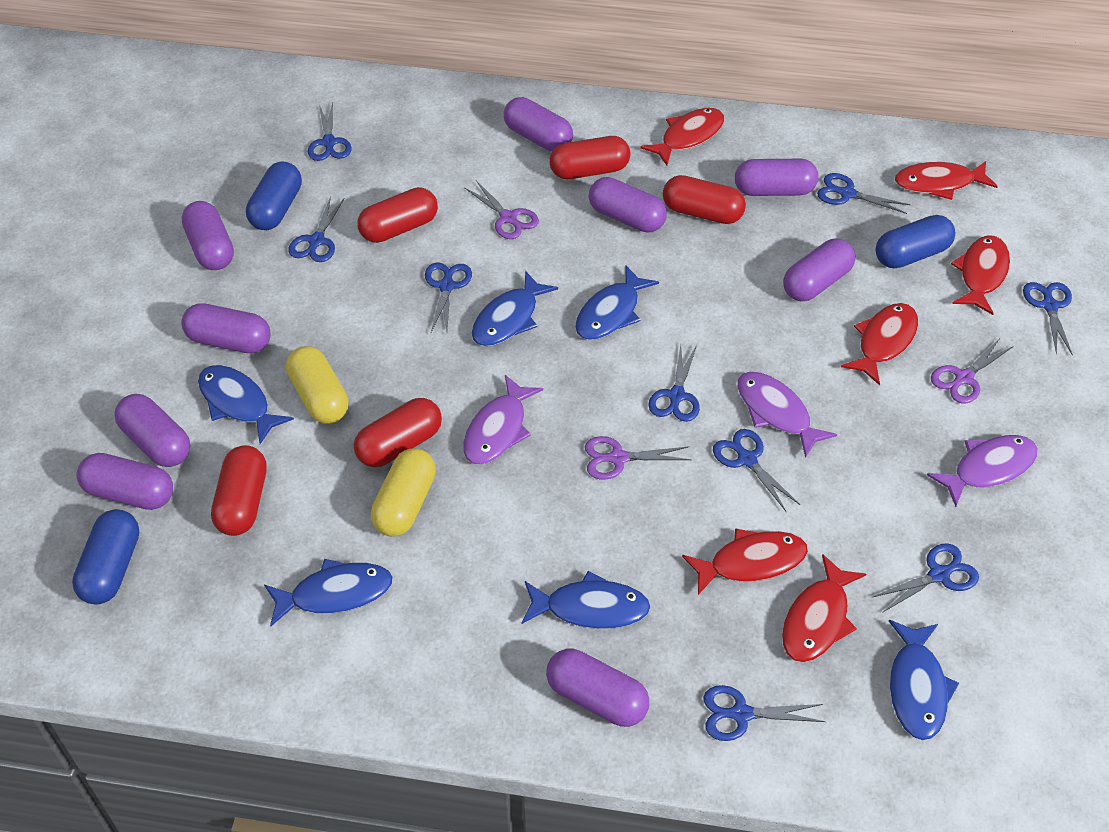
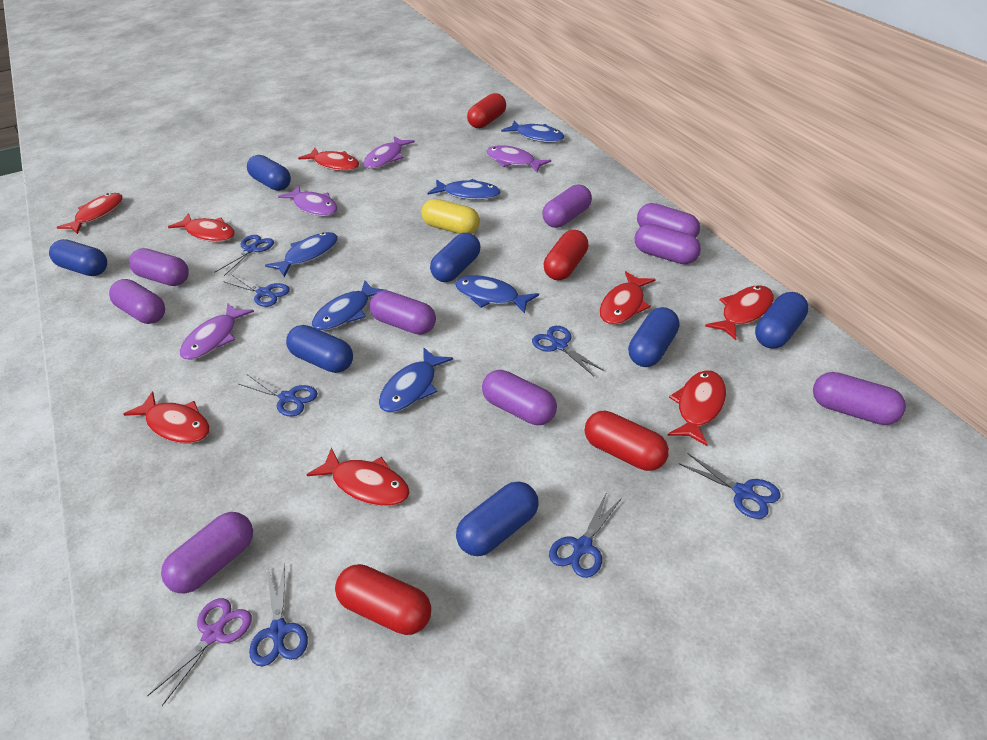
blue capsule: 3 -> 7
blue scissors: 9 -> 7
purple fish: 3 -> 4
purple scissors: 3 -> 1
red capsule: 5 -> 4
red fish: 6 -> 8
yellow capsule: 2 -> 1

